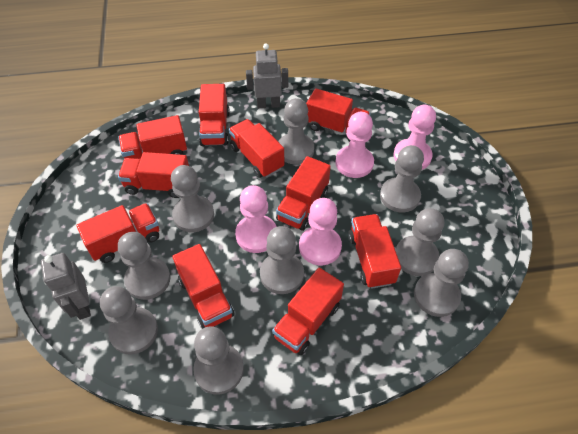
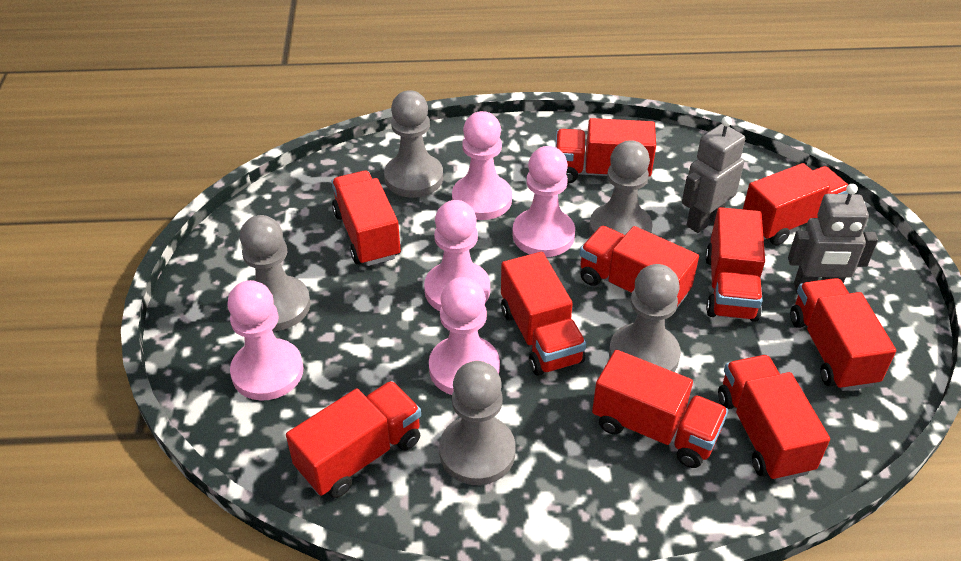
grey pawn: 9 -> 5
pink pawn: 4 -> 5

